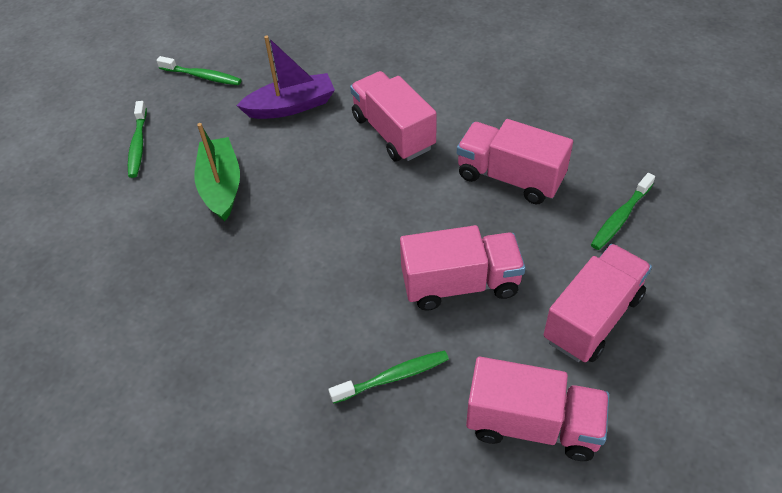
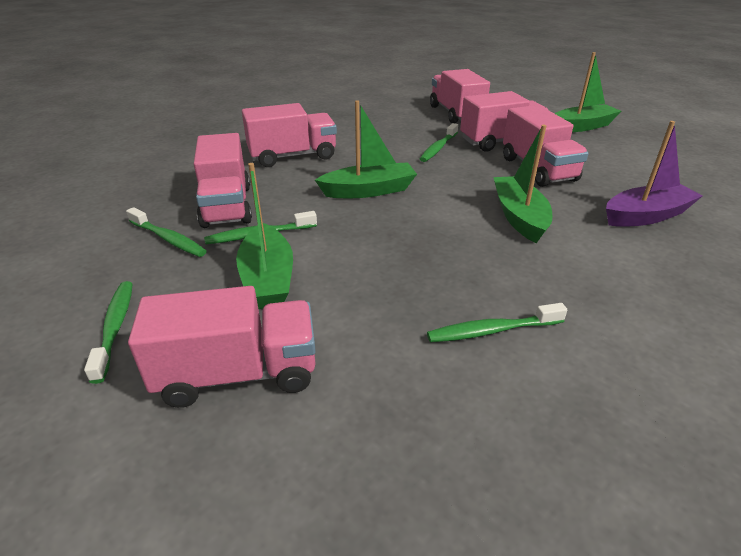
green boat: 1 -> 4
green toothbrush: 4 -> 5
pink truck: 5 -> 6

